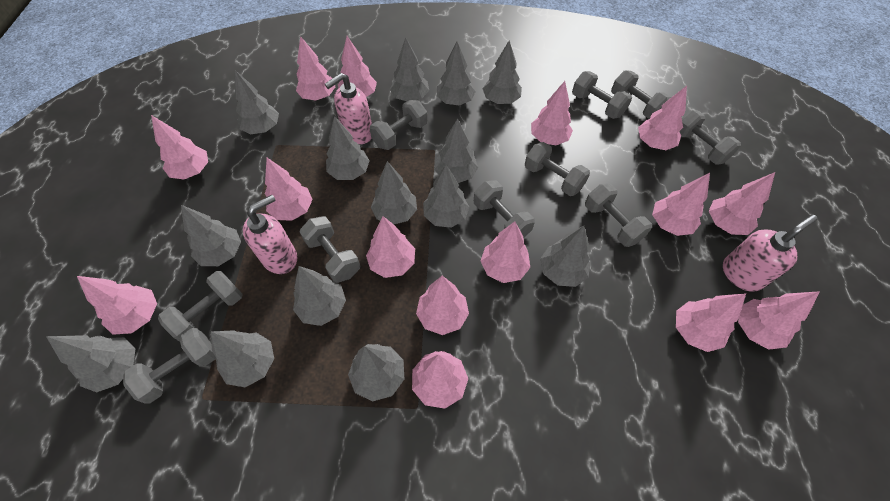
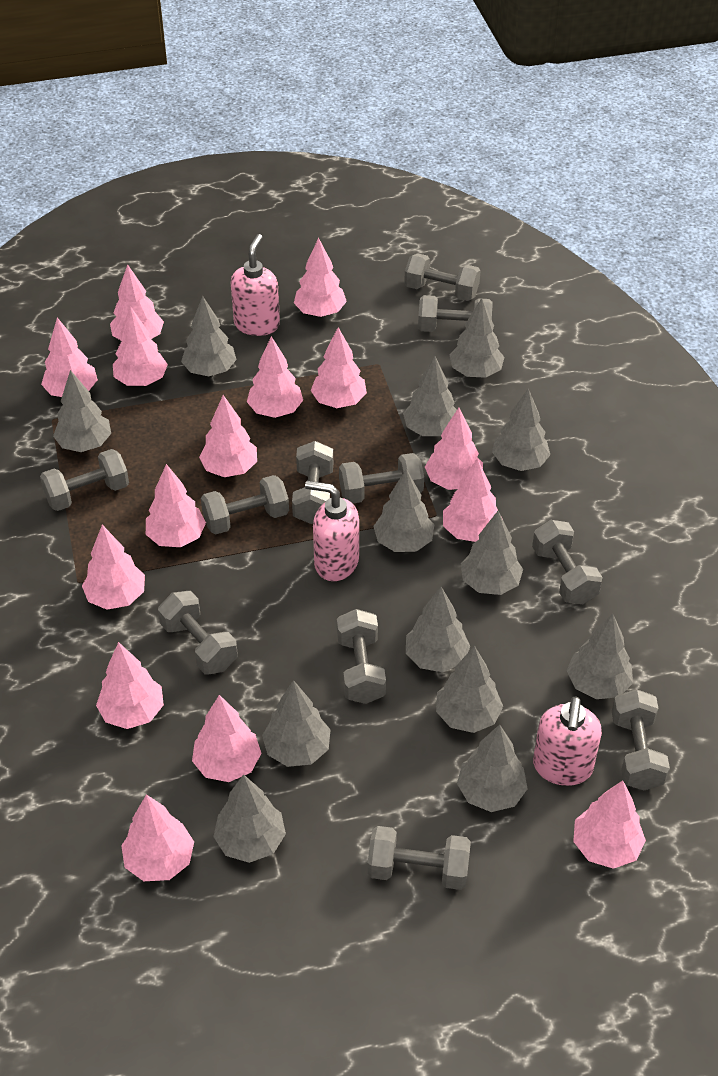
grey dumbbell: 10 -> 11
grey tree: 14 -> 13

